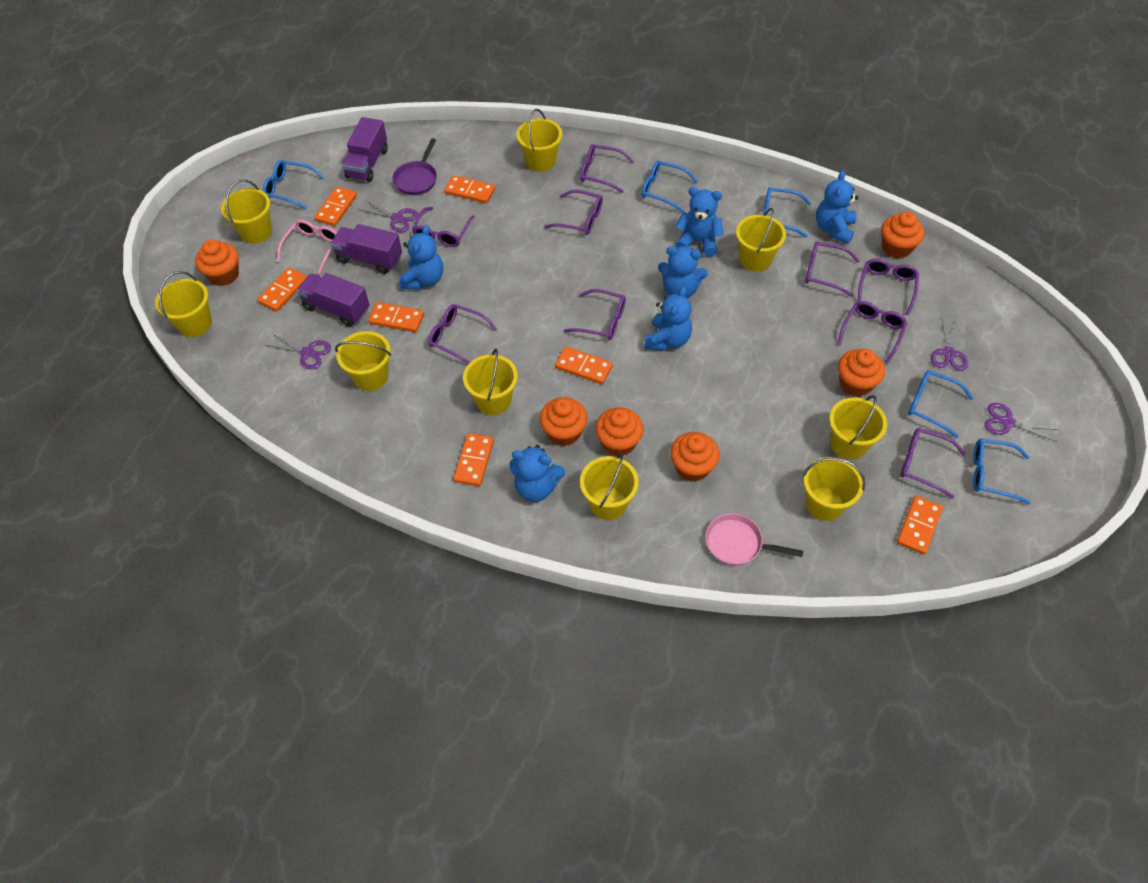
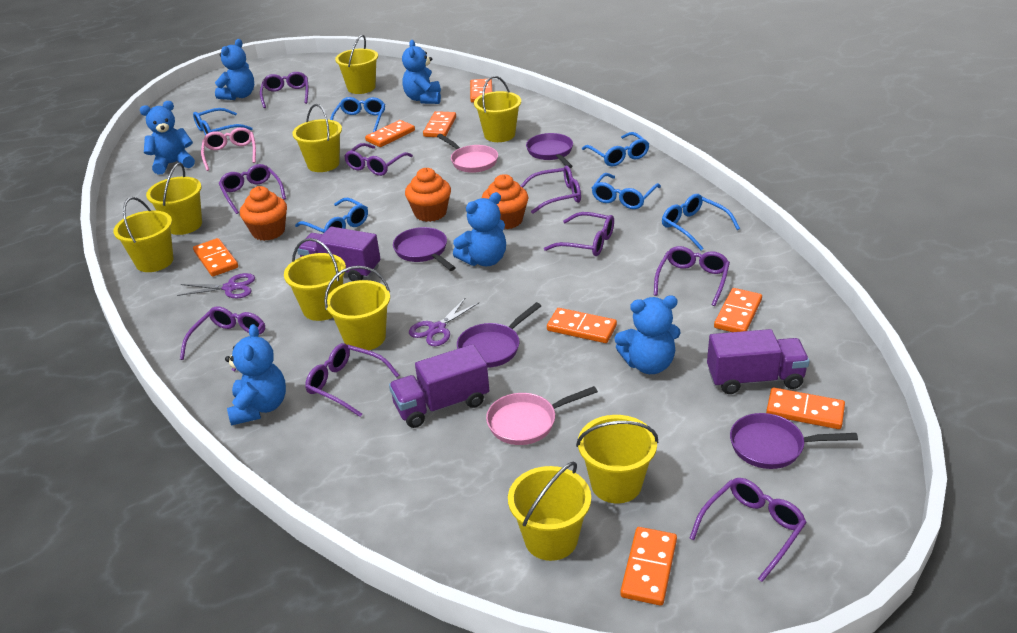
blue glasses: 5 -> 6
orange cupcake: 6 -> 3
orange domino: 7 -> 8
pink pan: 1 -> 2
purple pan: 1 -> 4
purple scissors: 4 -> 2

